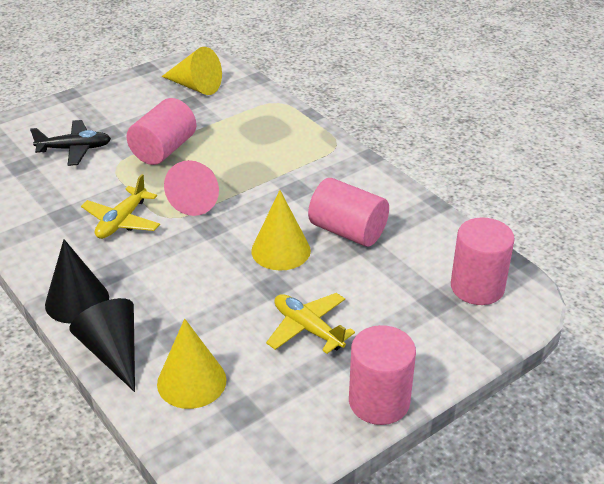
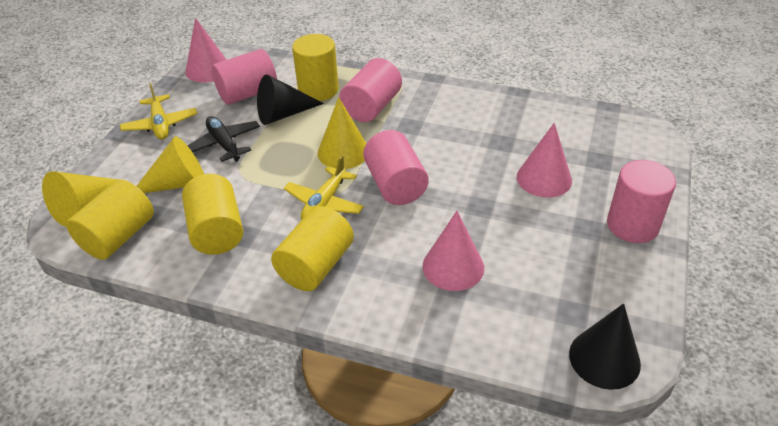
pink cone: 1 -> 3
yellow cylinder: 0 -> 4

